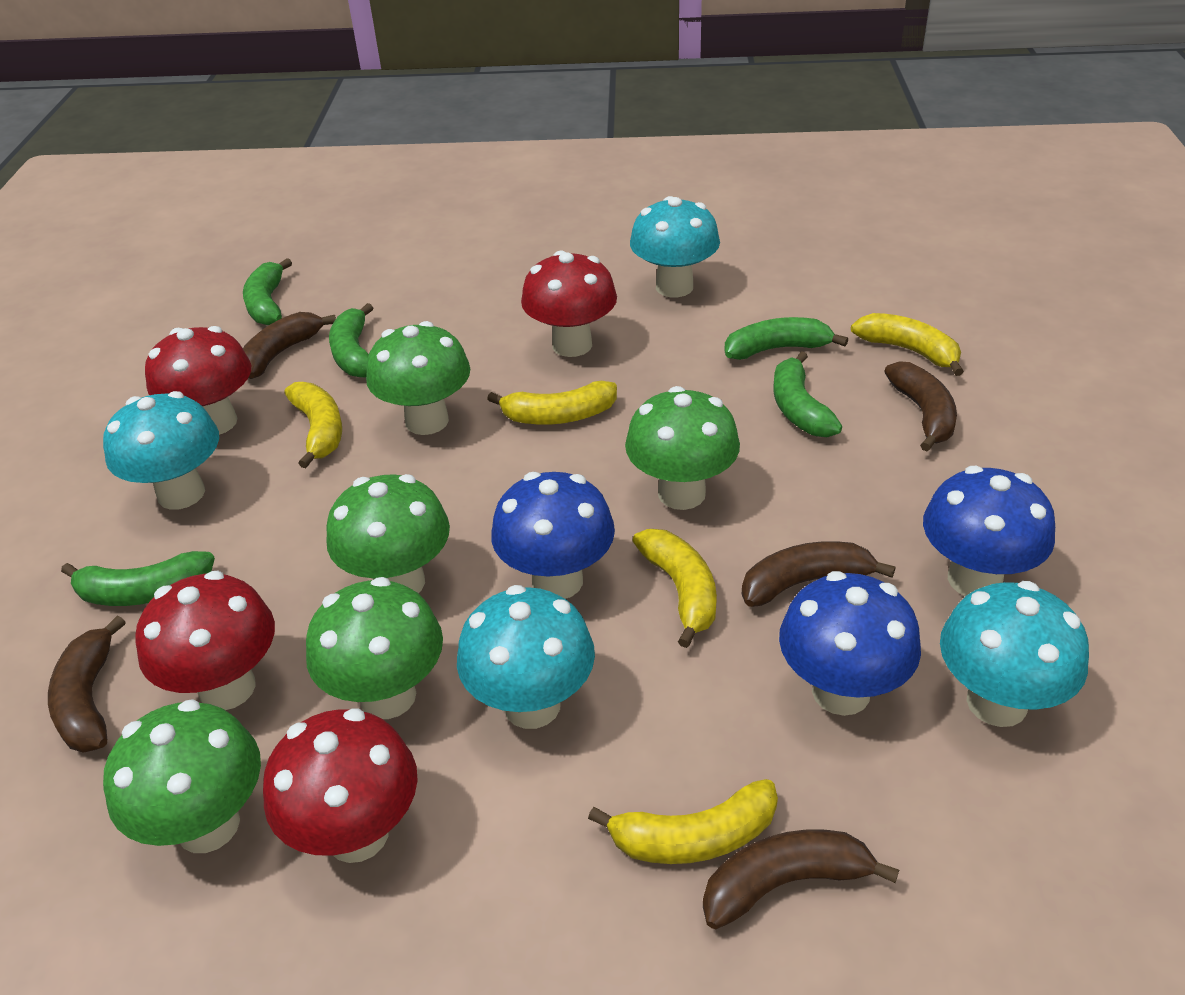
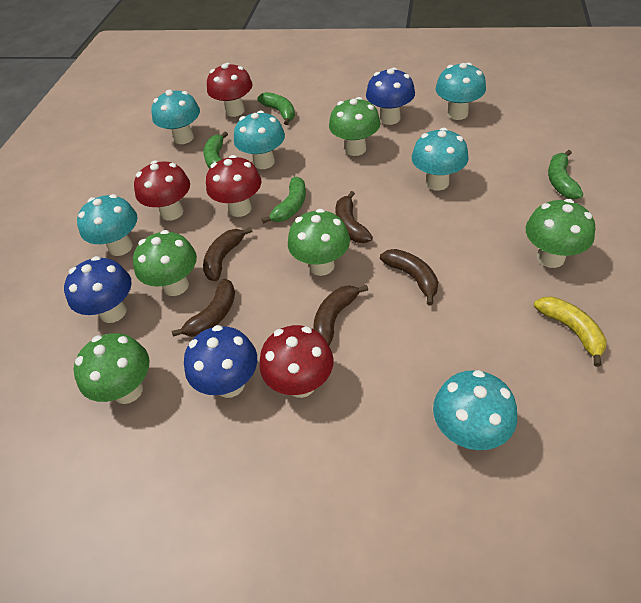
green banana: 5 -> 4
turquoise mushroom: 4 -> 6
yellow banana: 5 -> 1

